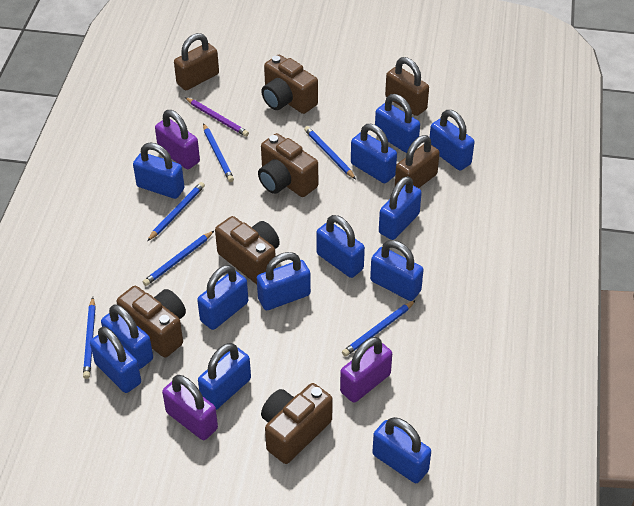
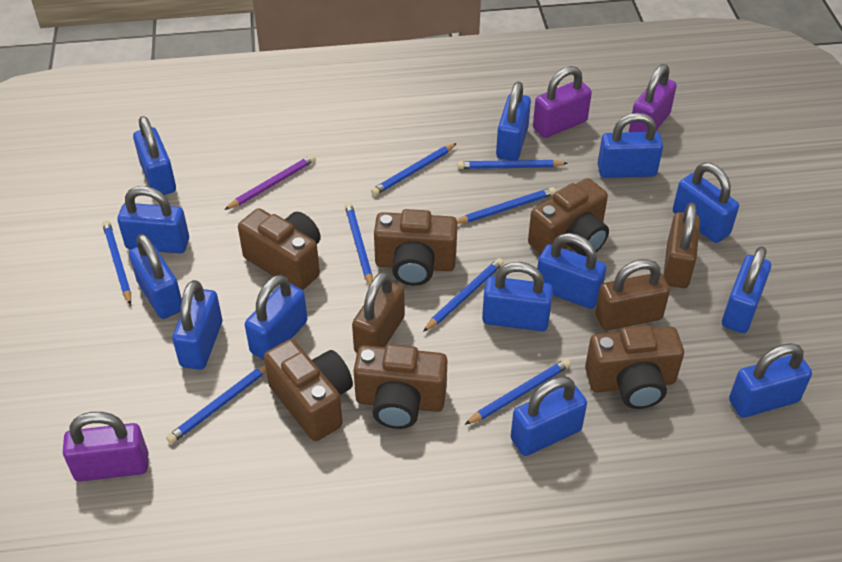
blue pencil: 6 -> 8
brown camera: 5 -> 6

